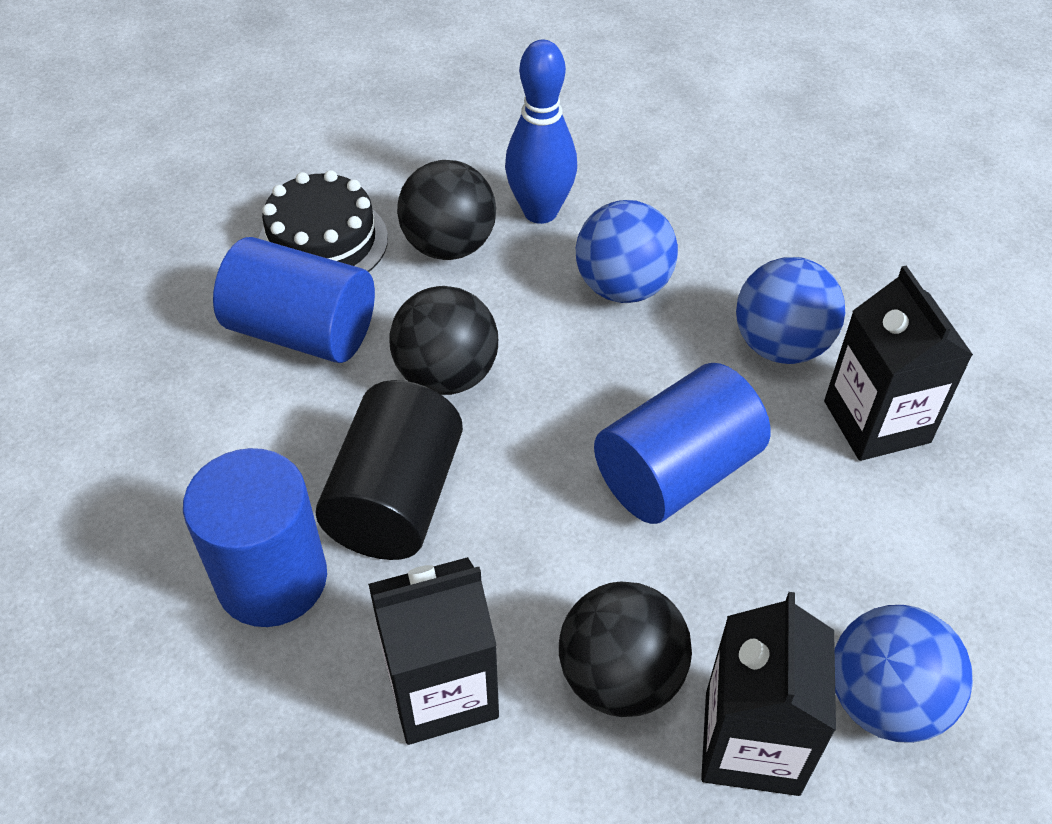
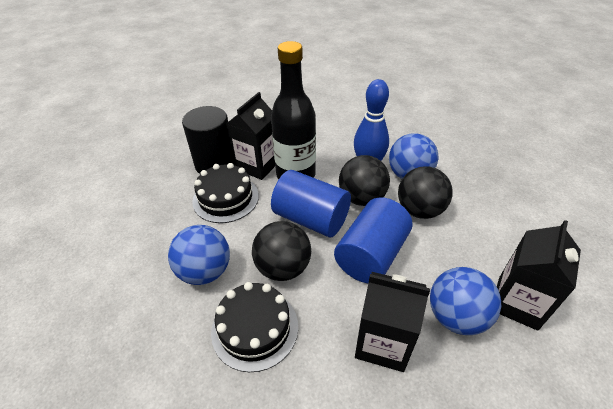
black bottle: 0 -> 1
black cake: 1 -> 2
blue cylinder: 3 -> 2

